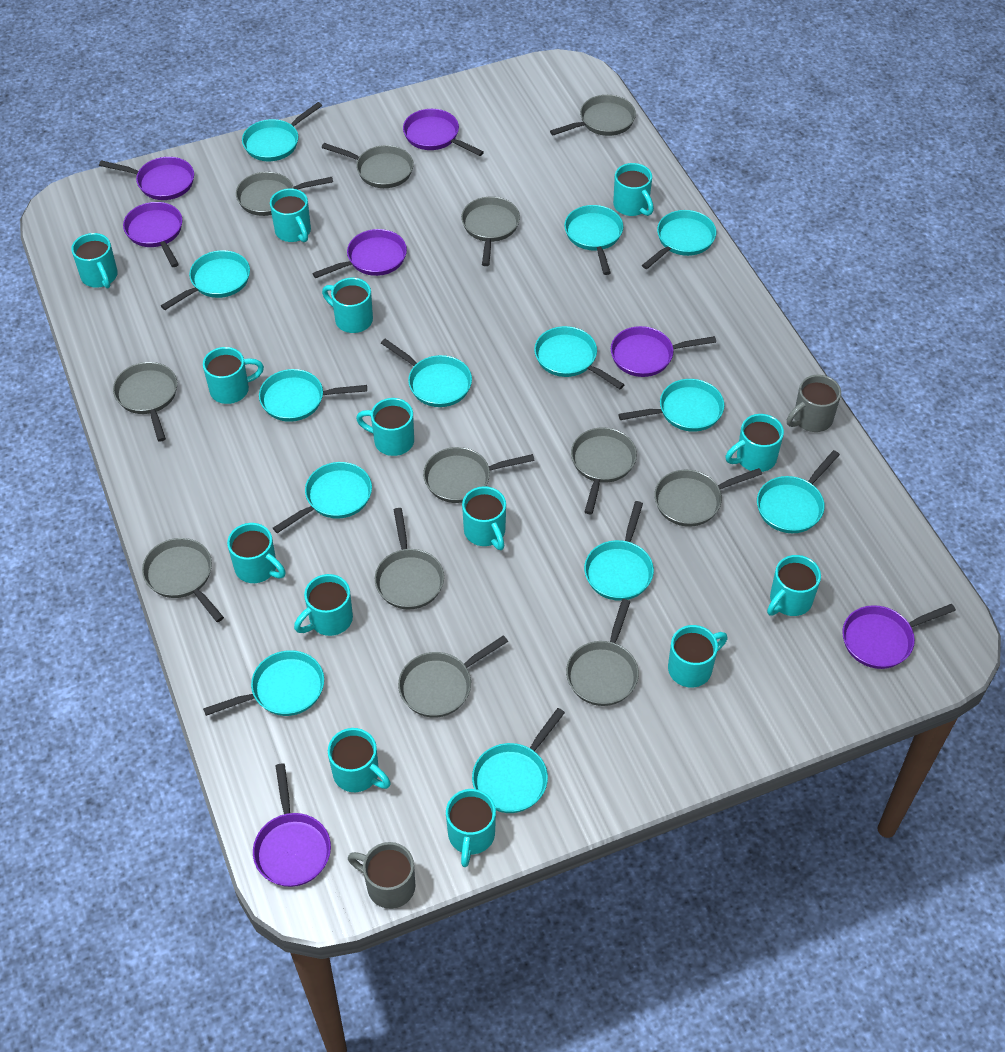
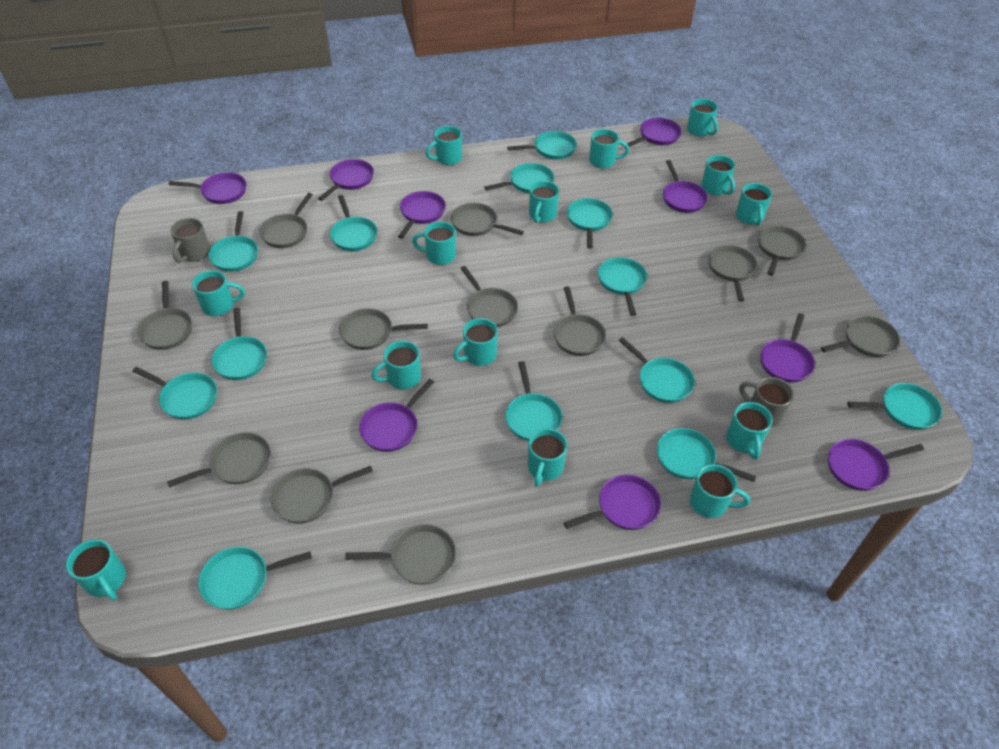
purple pan: 7 -> 9

